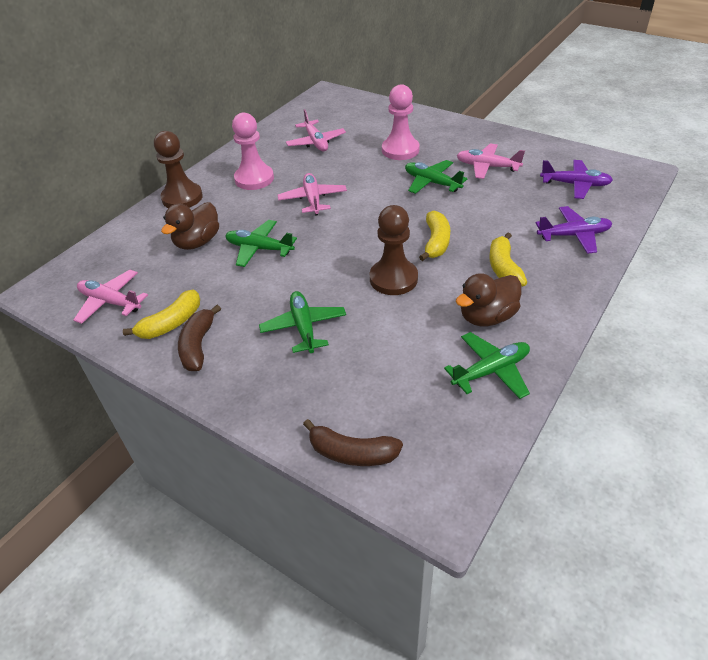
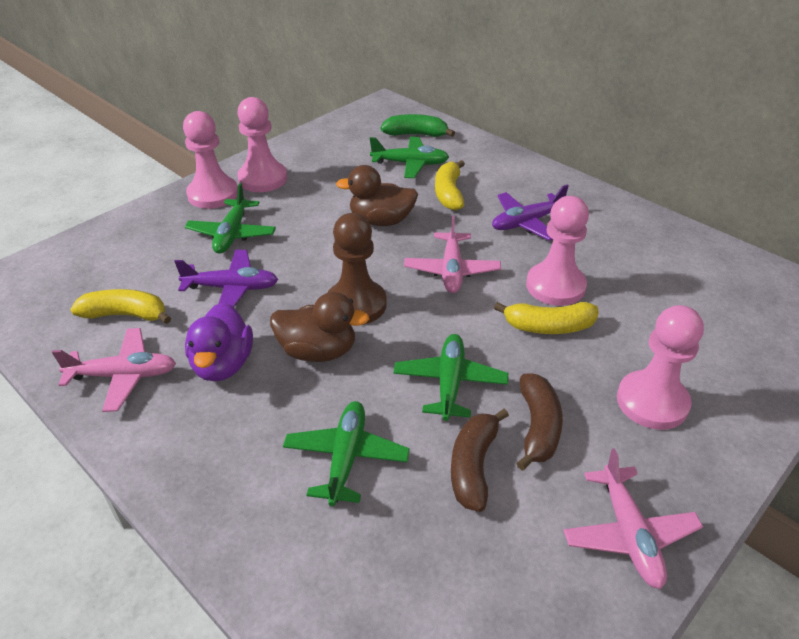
brown pawn: 2 -> 1
green banana: 0 -> 1
pink pawn: 2 -> 4
pink plane: 4 -> 3
purple duck: 0 -> 1

